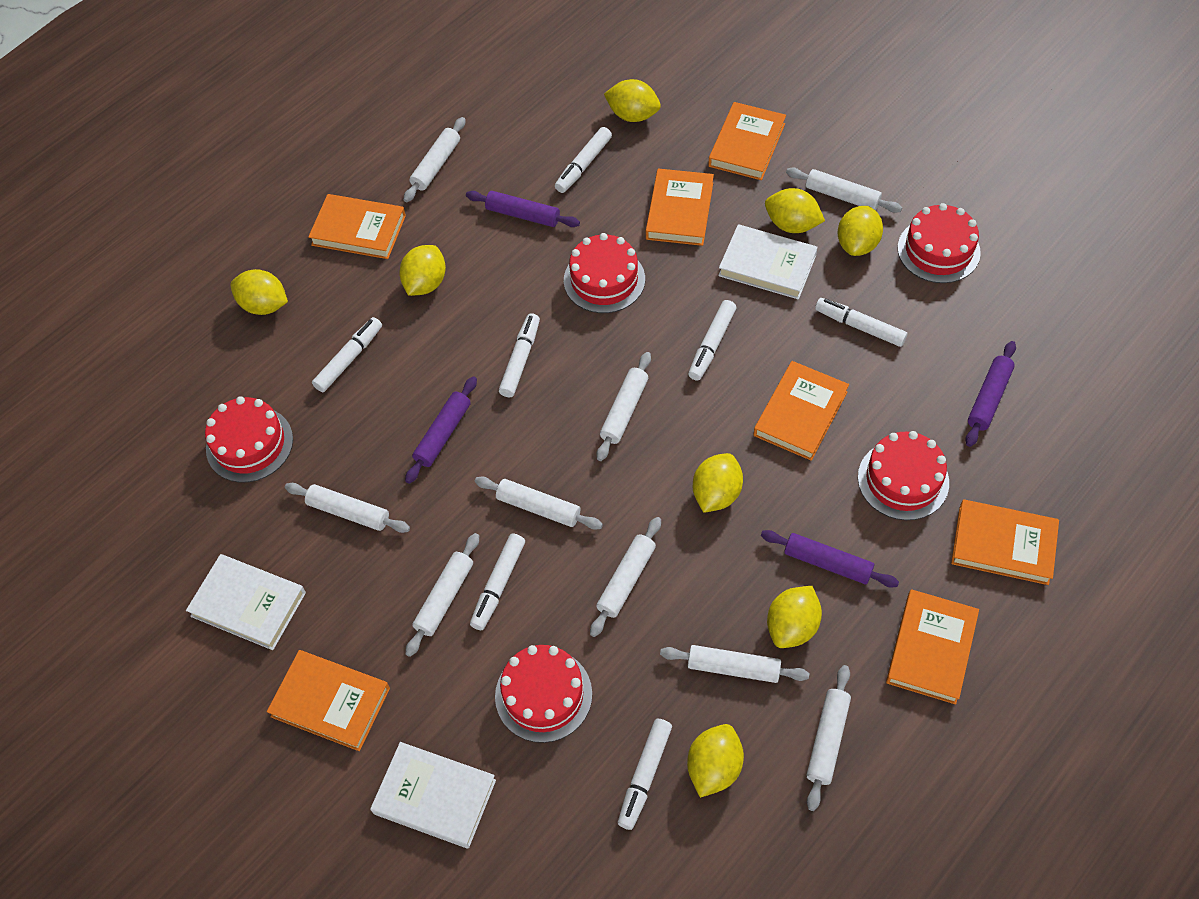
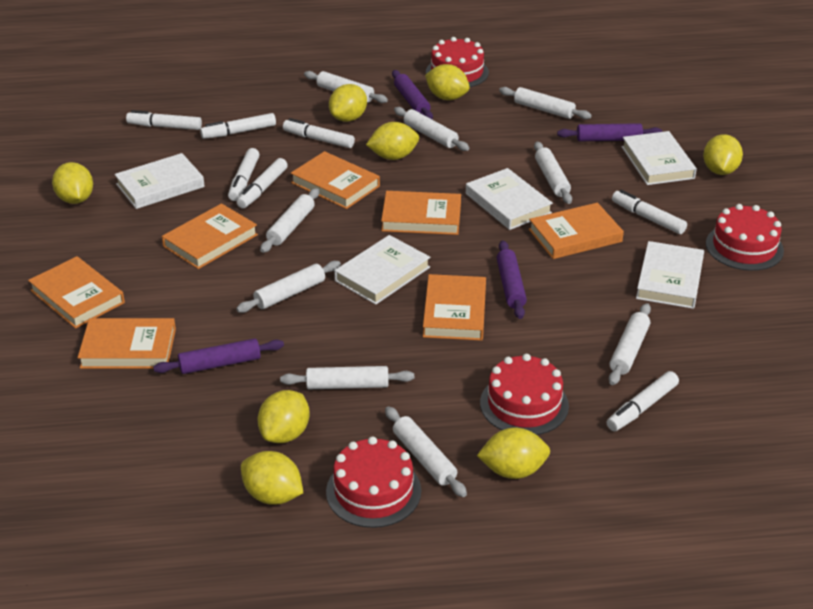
red cake: 5 -> 4
white book: 3 -> 5

